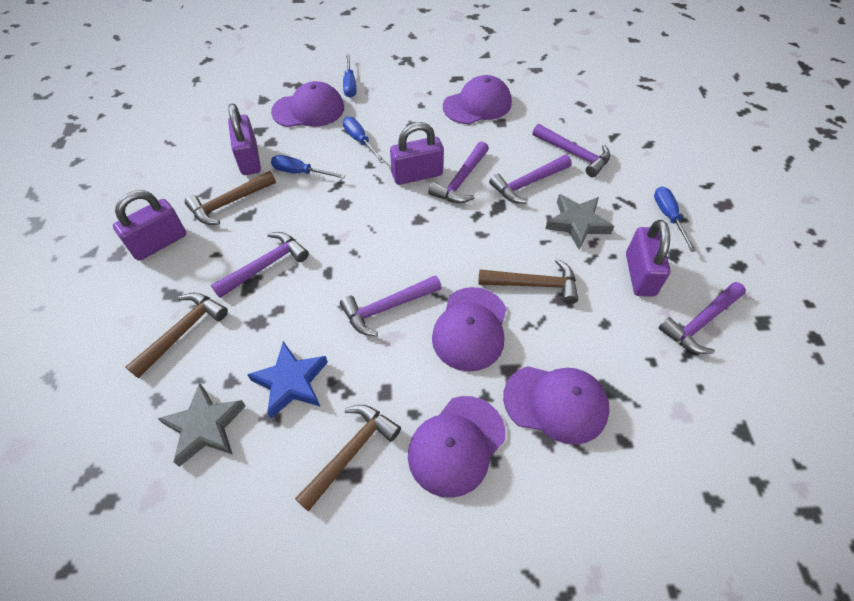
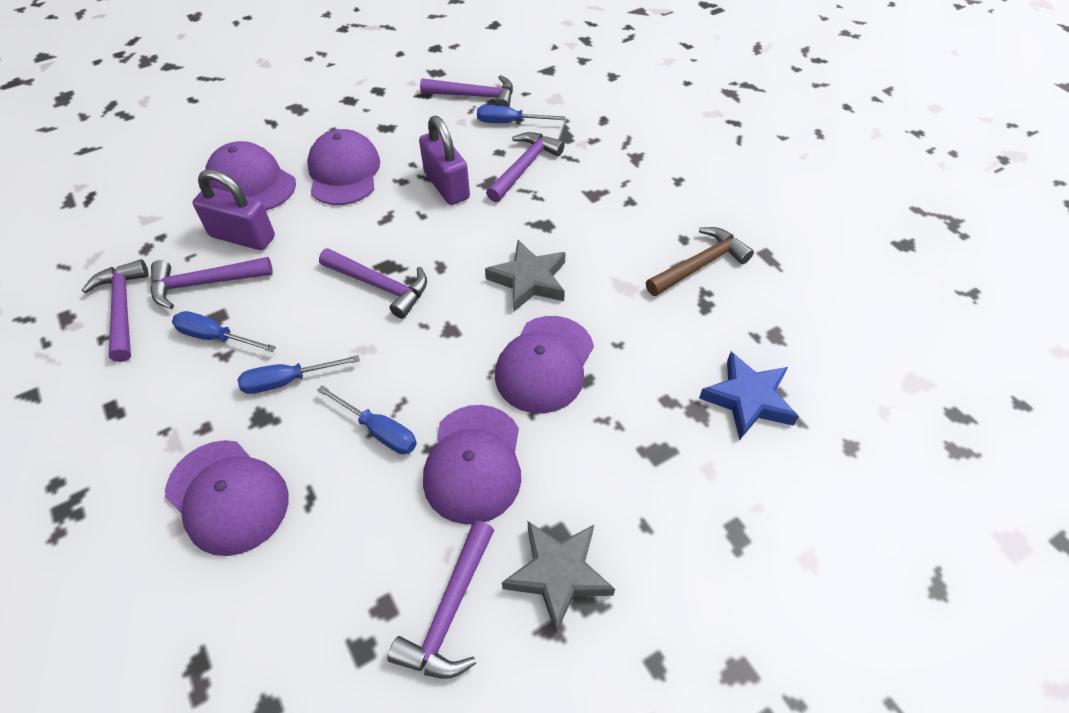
brown hammer: 4 -> 1
purple padlock: 4 -> 2

